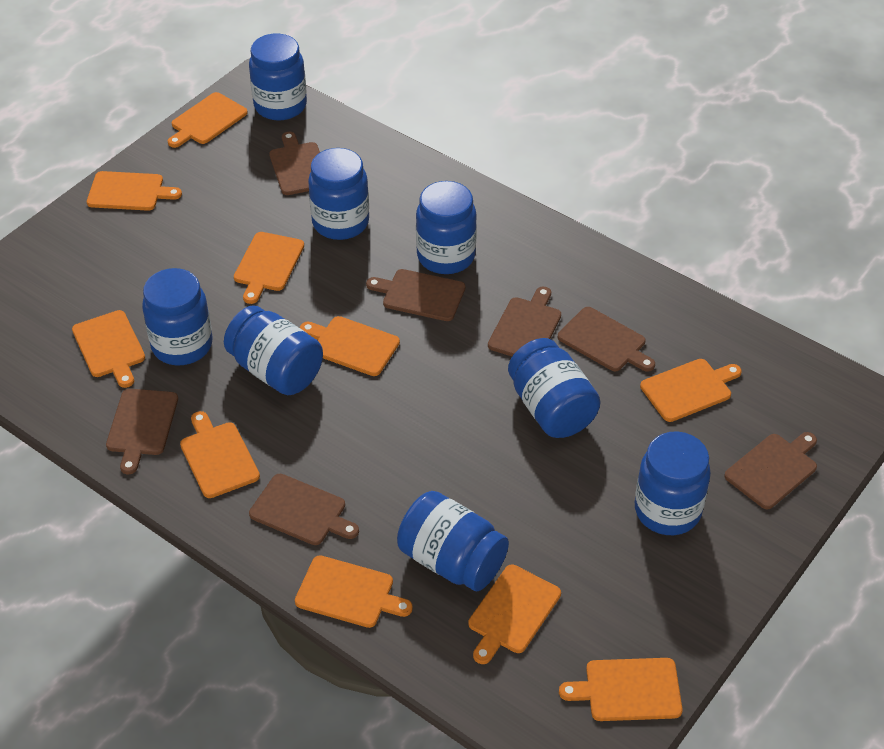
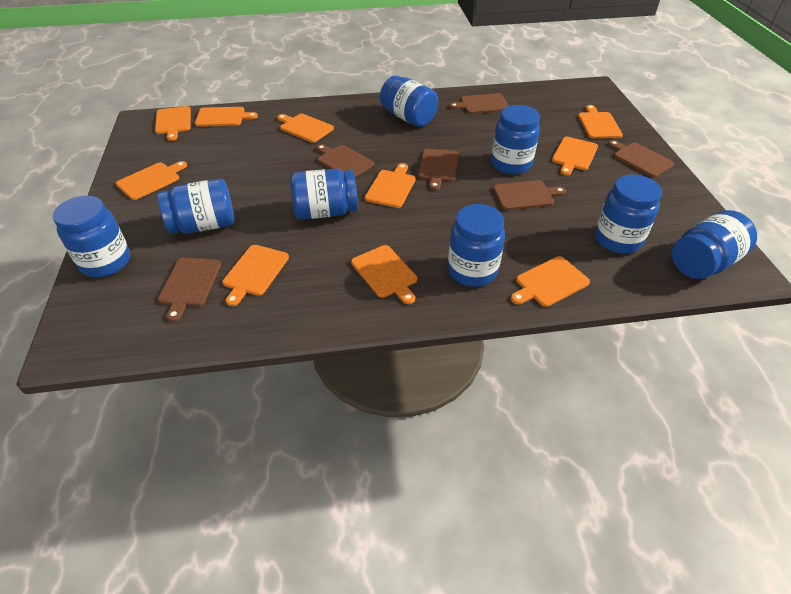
brown cutting board: 7 -> 6

